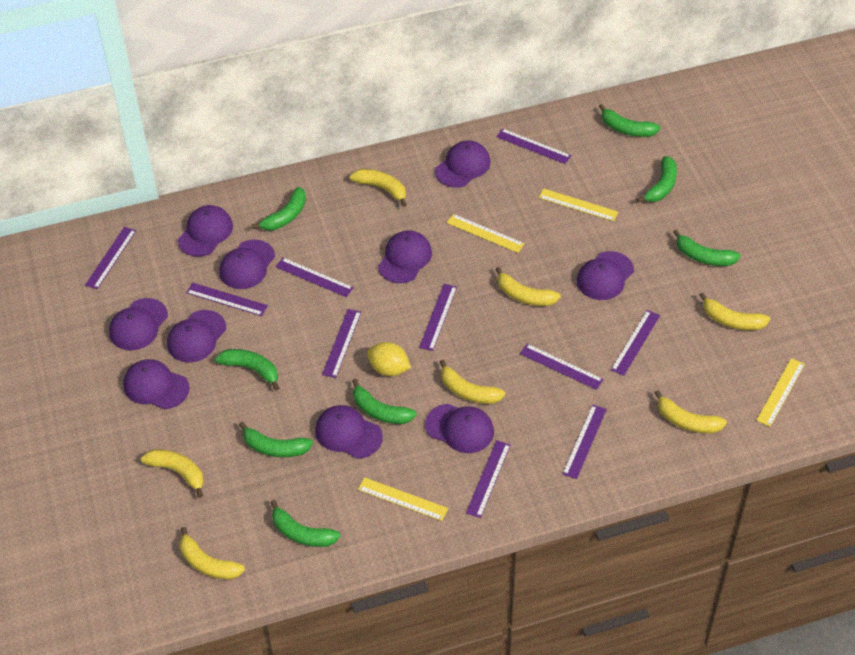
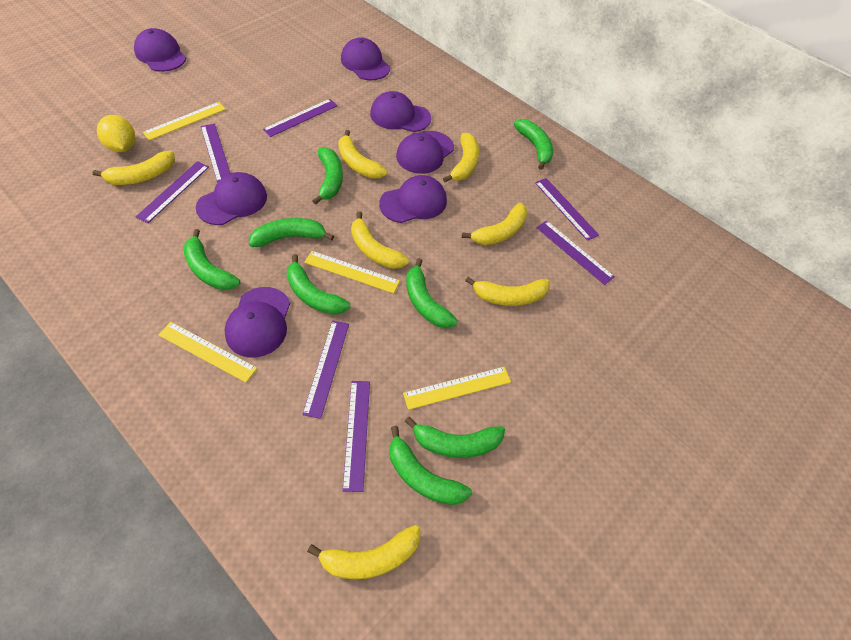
purple cap: 10 -> 7
purple ruler: 10 -> 7

